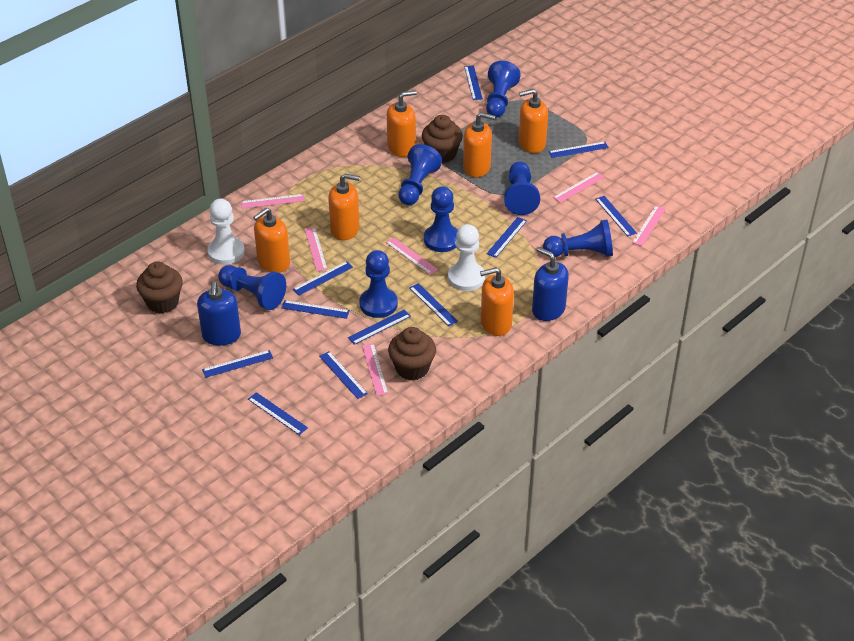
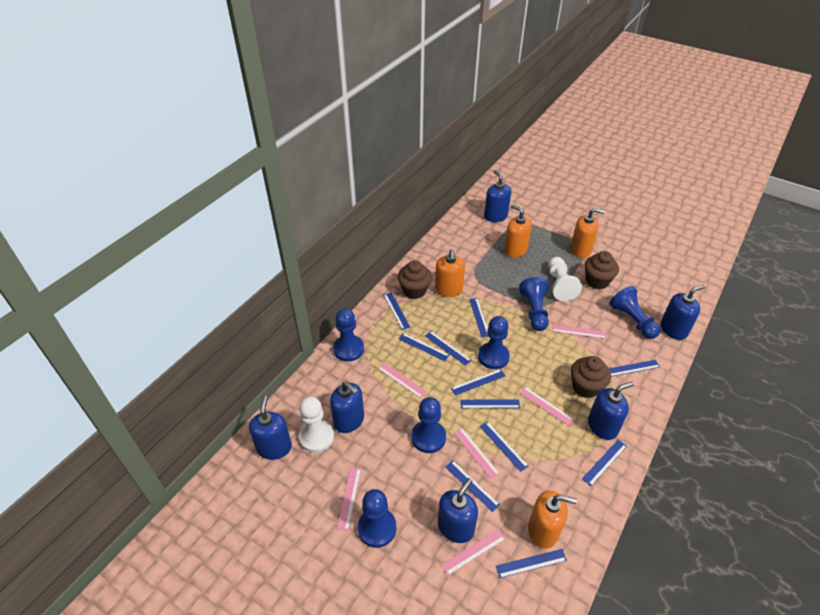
blue pawn: 7 -> 6
blue soap dispenser: 2 -> 6
orange soap dispenser: 6 -> 4

